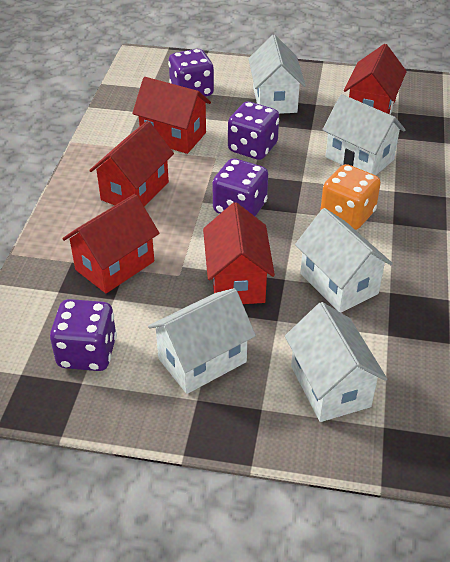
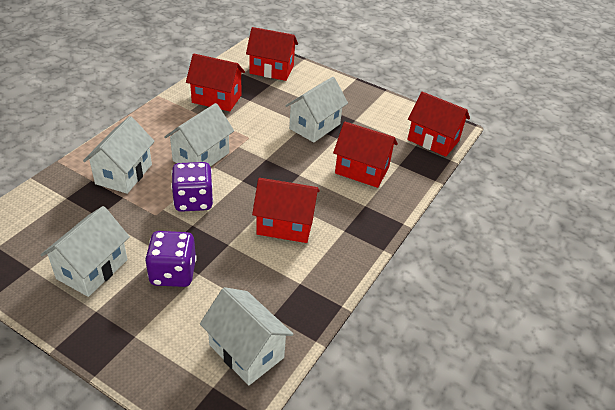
orange dice: 1 -> 0
purple dice: 4 -> 2

